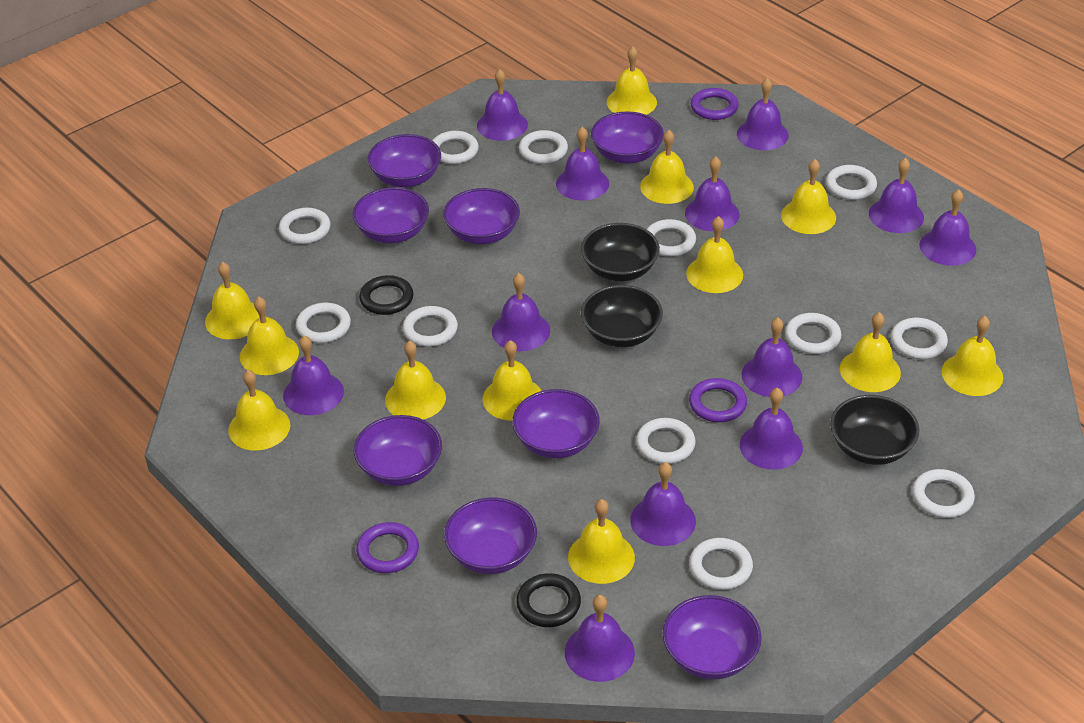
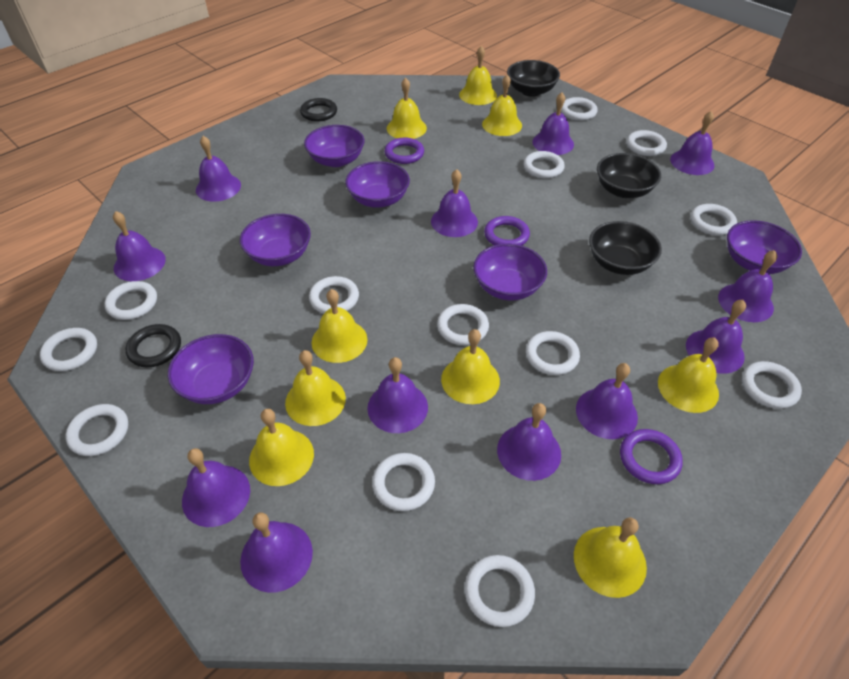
purple bowl: 8 -> 6
white ring: 12 -> 13
yellow bell: 12 -> 9

